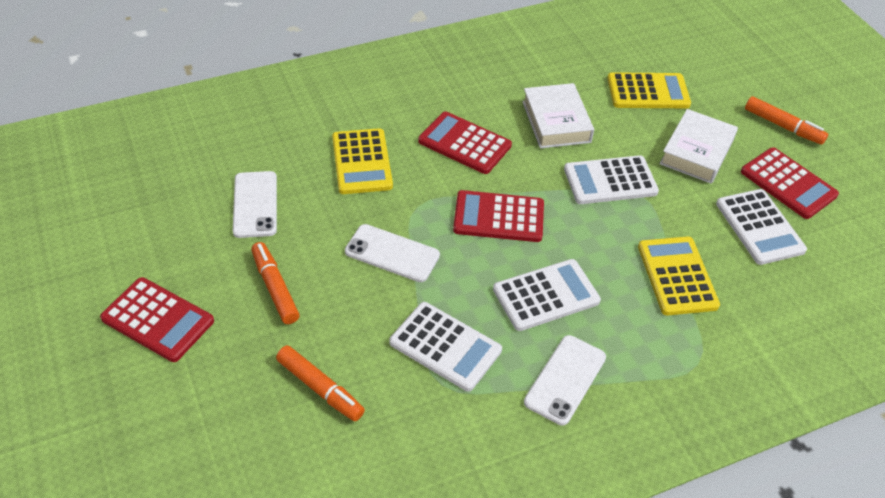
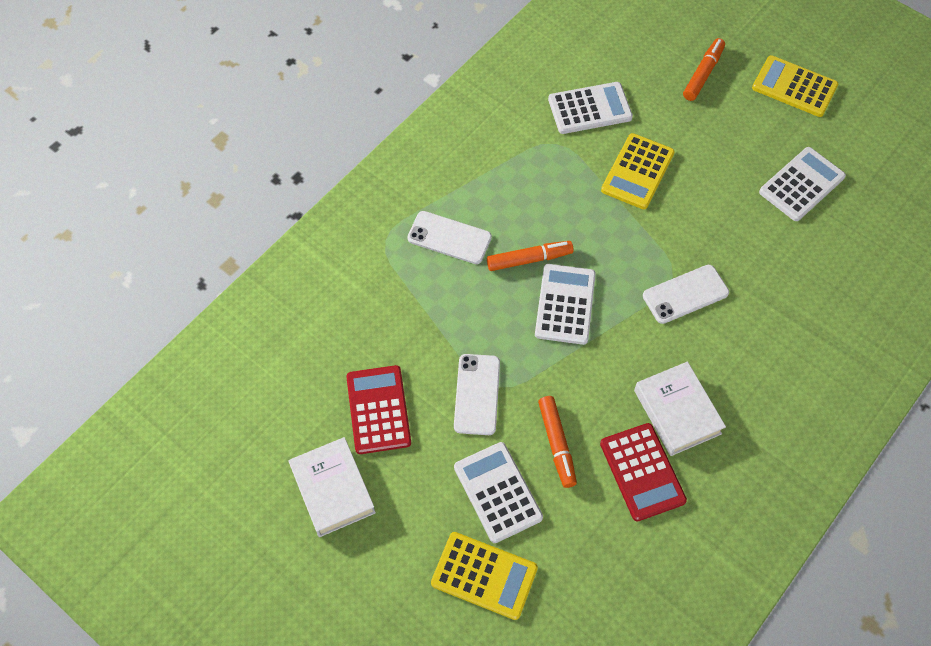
red calculator: 4 -> 2

